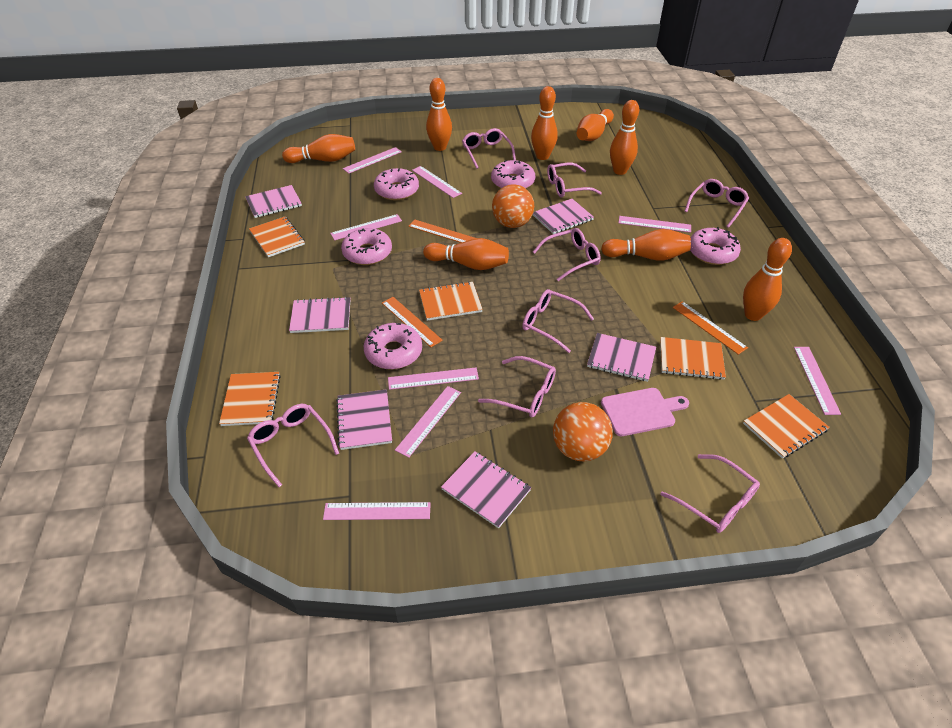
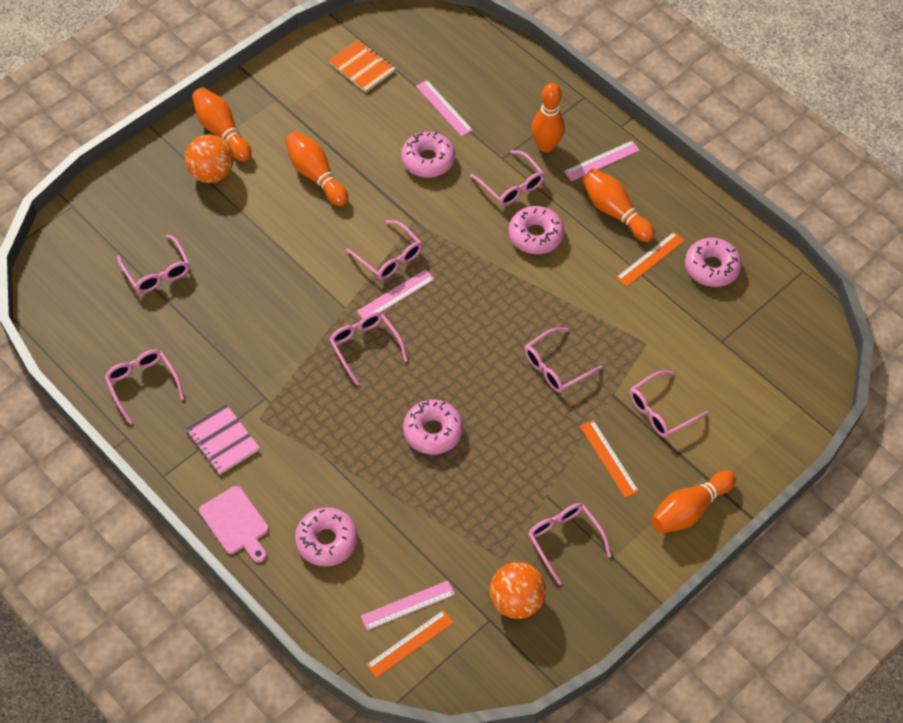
orange bowling pin: 8 -> 5
orange notebook: 5 -> 1
pink notebook: 6 -> 1
pink ruler: 8 -> 4

